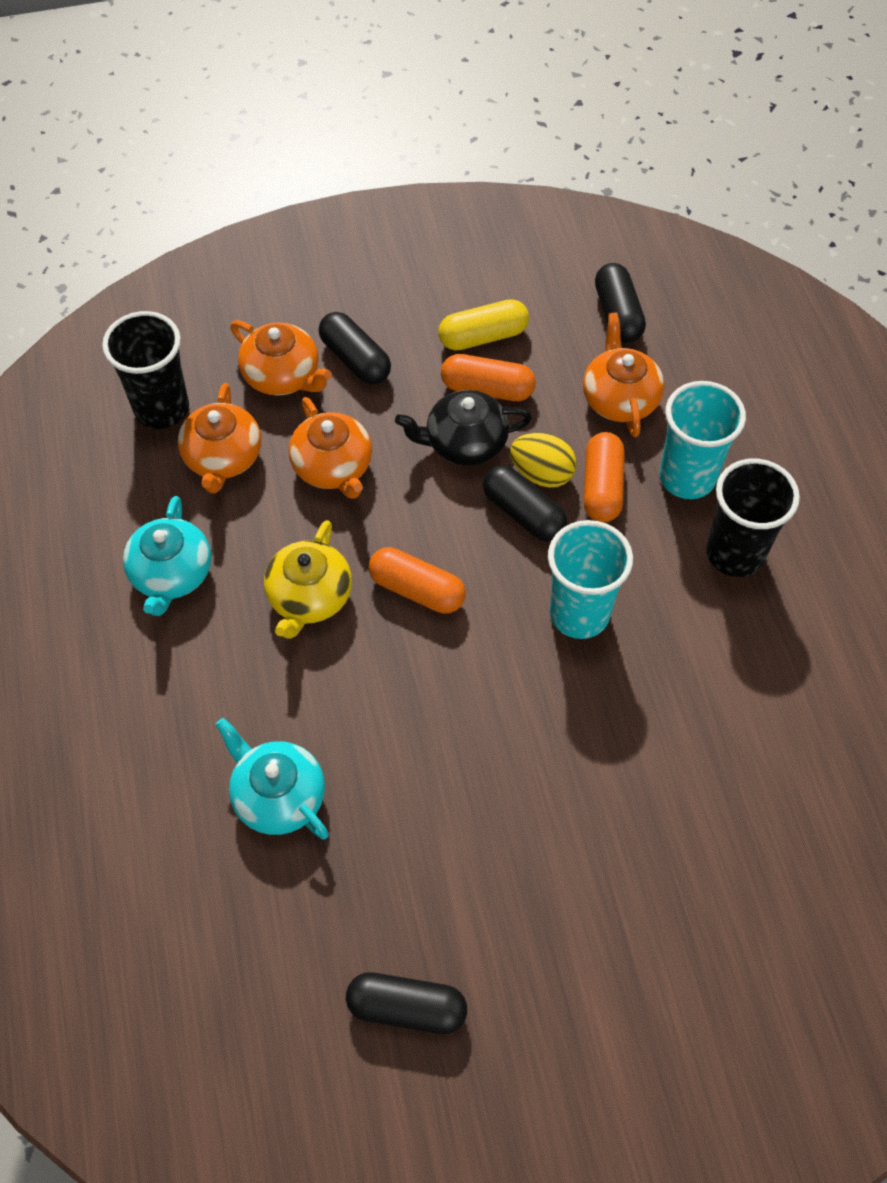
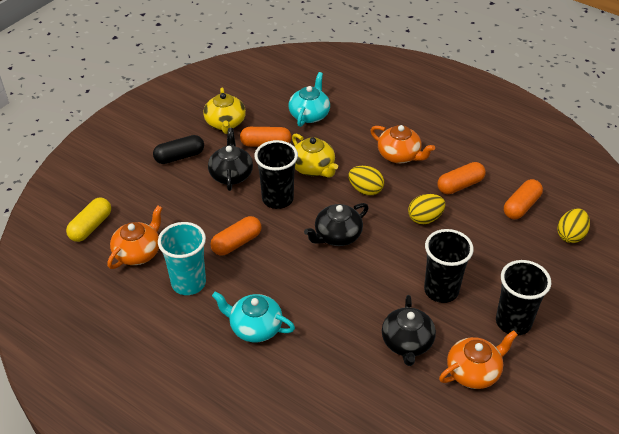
black capsule: 4 -> 1
black cup: 2 -> 3
black teapot: 1 -> 3
orange capsule: 3 -> 4
orange teapot: 4 -> 3
turquoise cup: 2 -> 1
yellow egg: 1 -> 3
yellow teapot: 1 -> 2

